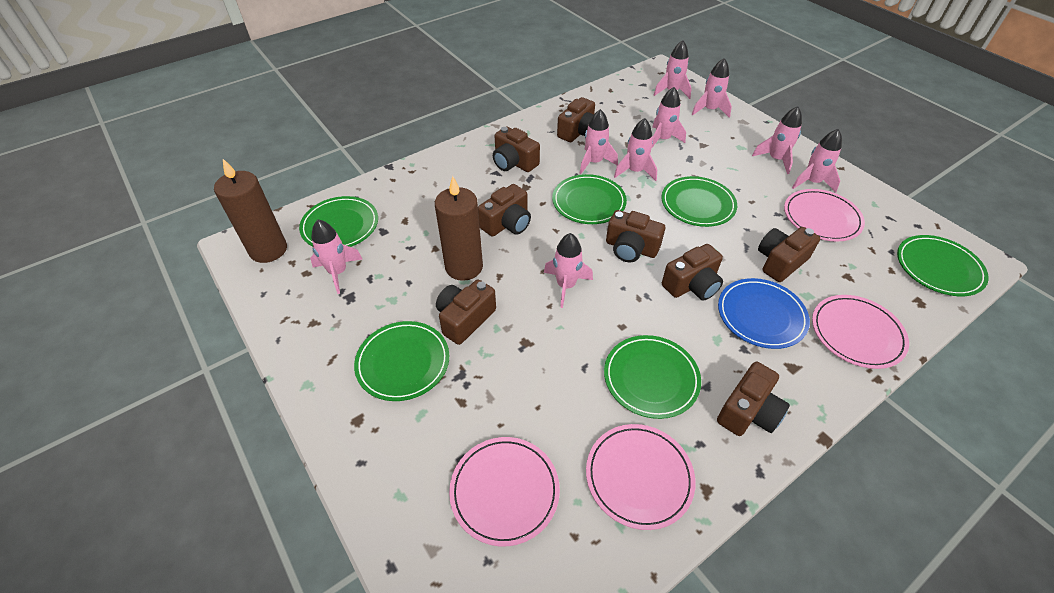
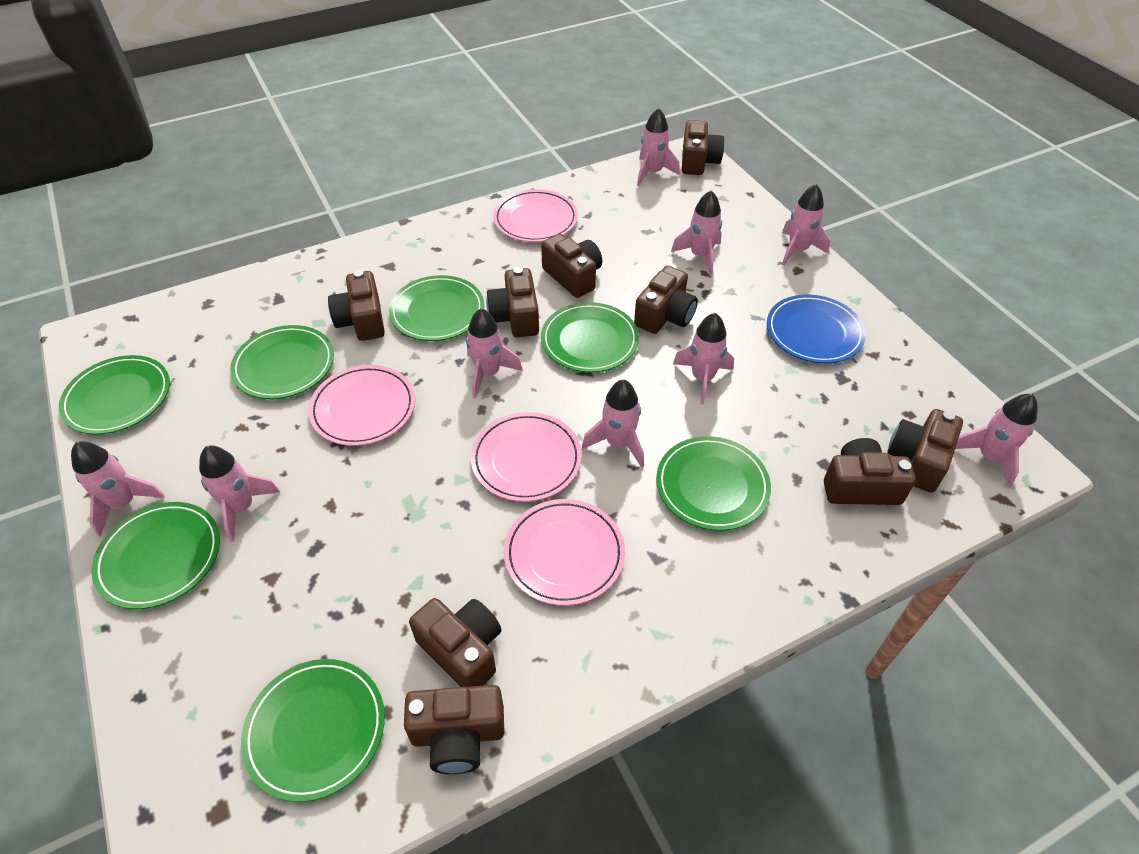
brown camera: 8 -> 9
brown candle: 2 -> 0
green plate: 6 -> 7

